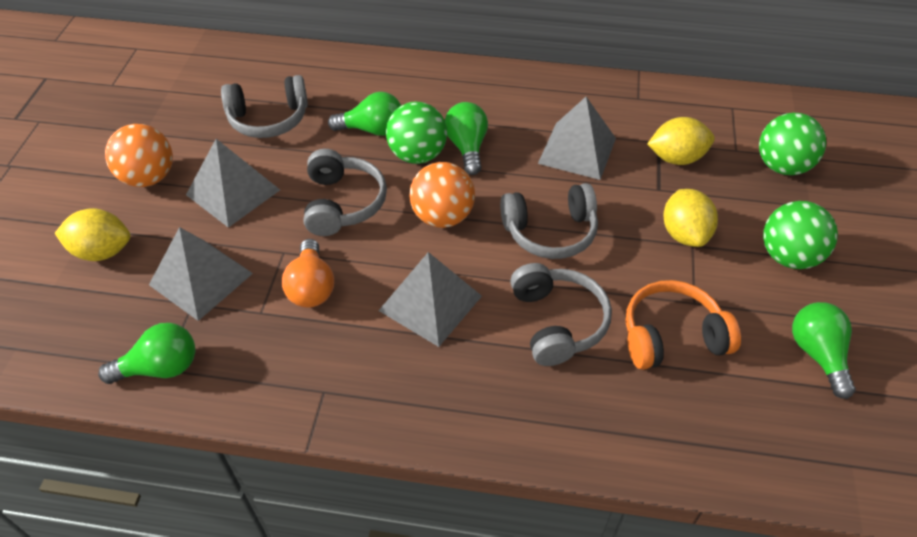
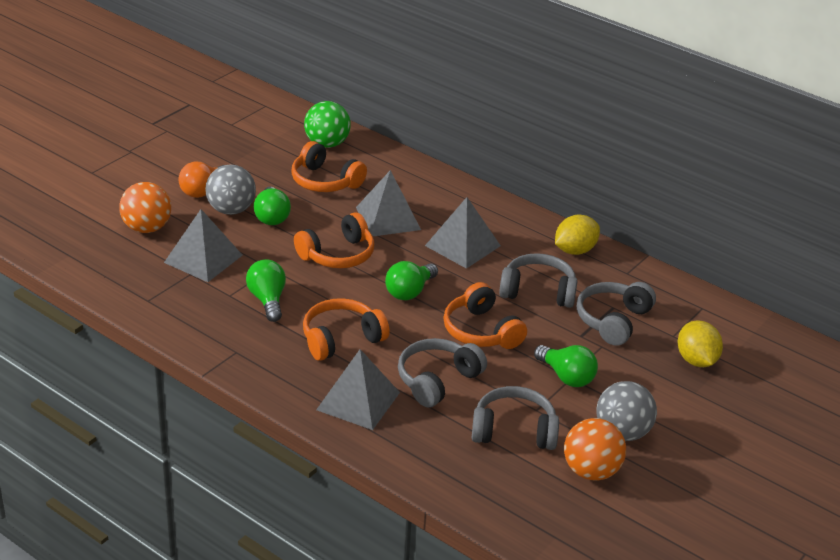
green ball: 3 -> 1
grey ball: 0 -> 2
orange headphones: 1 -> 4
yellow lemon: 3 -> 2

